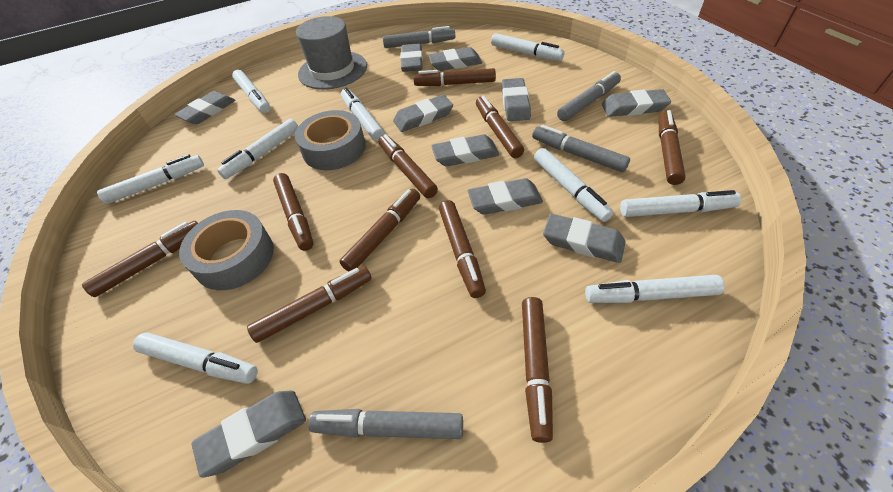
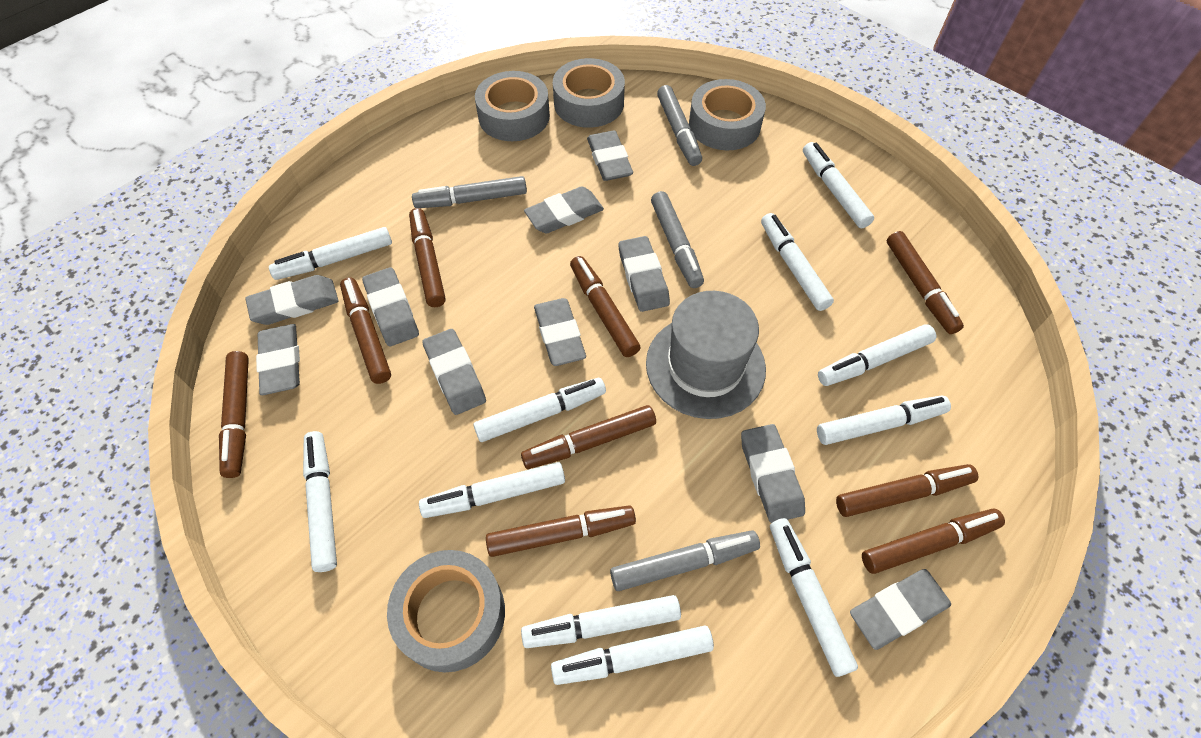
brown marker: 10 -> 9
grey tape: 2 -> 4
white marker: 9 -> 11

